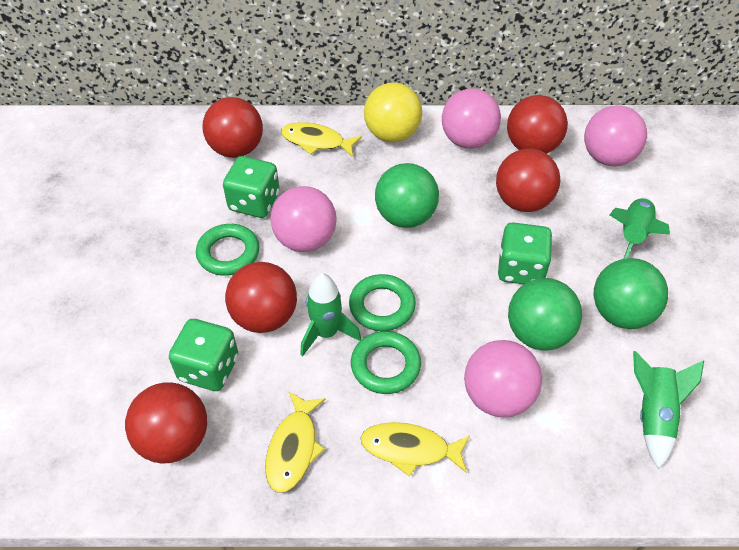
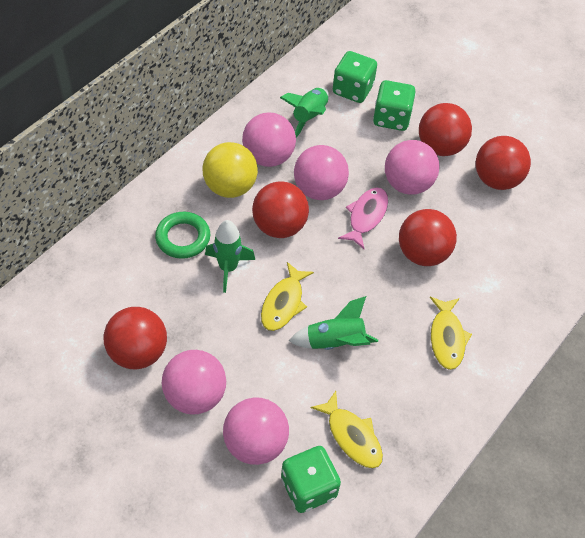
green ball: 3 -> 0
green ring: 3 -> 1
pink ball: 4 -> 5
pink fish: 0 -> 1

